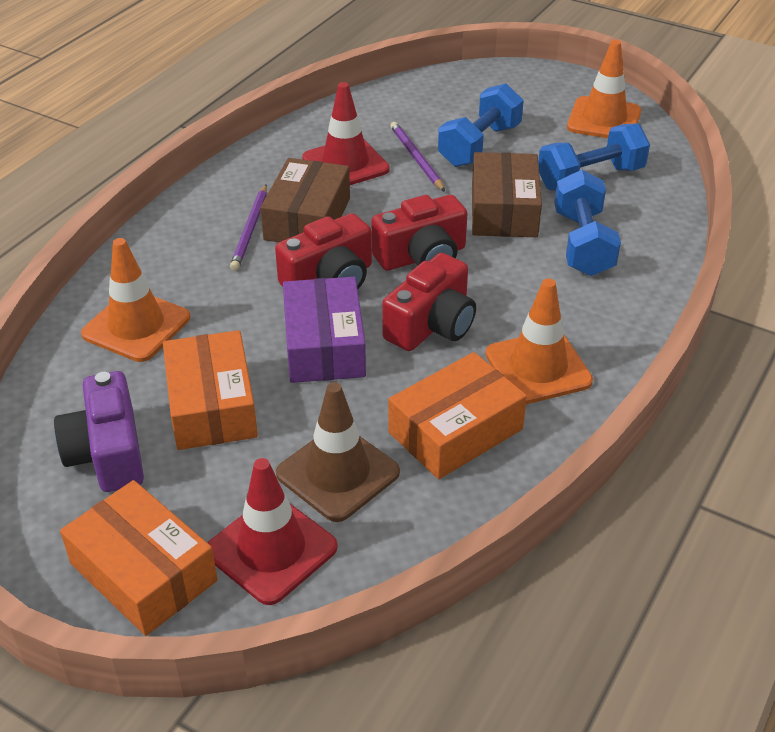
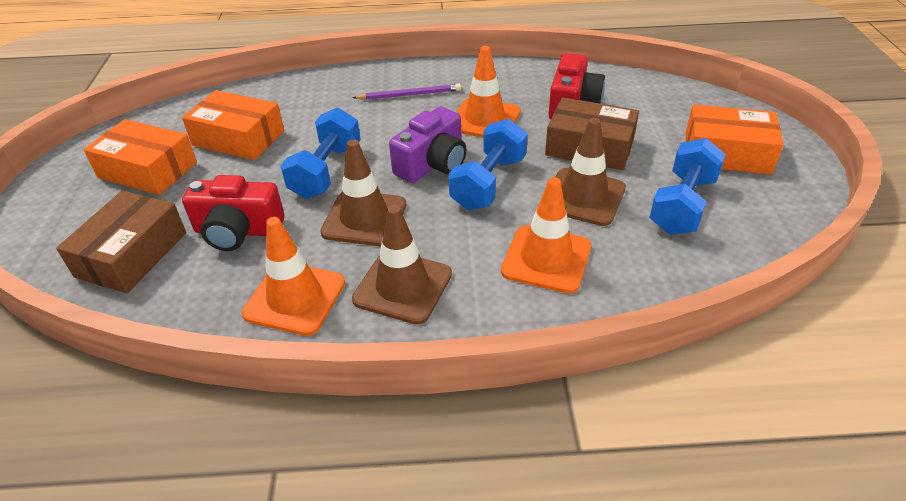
brown traffic cone: 1 -> 3
purple box: 1 -> 0
purple pencil: 2 -> 1
red camera: 3 -> 2
red traffic cone: 2 -> 0

